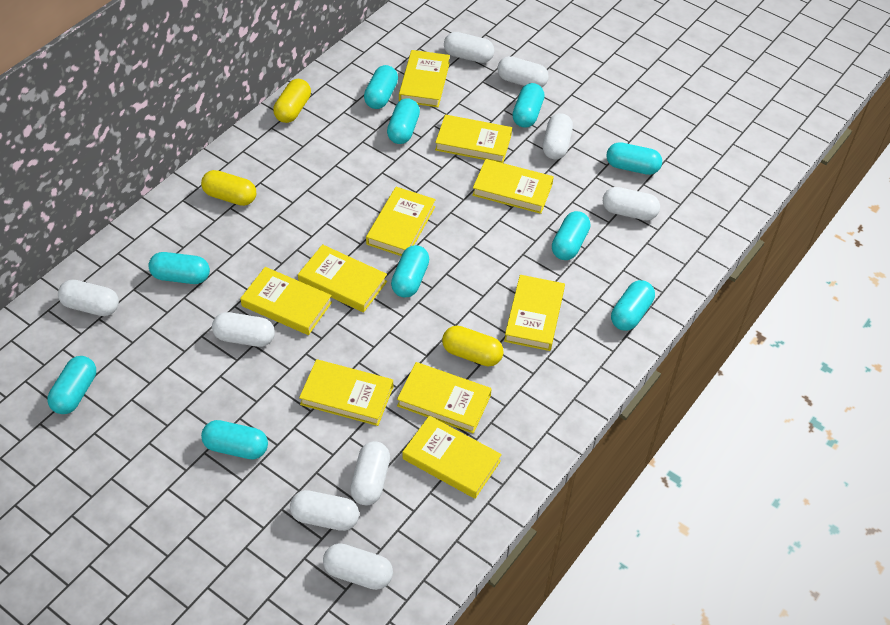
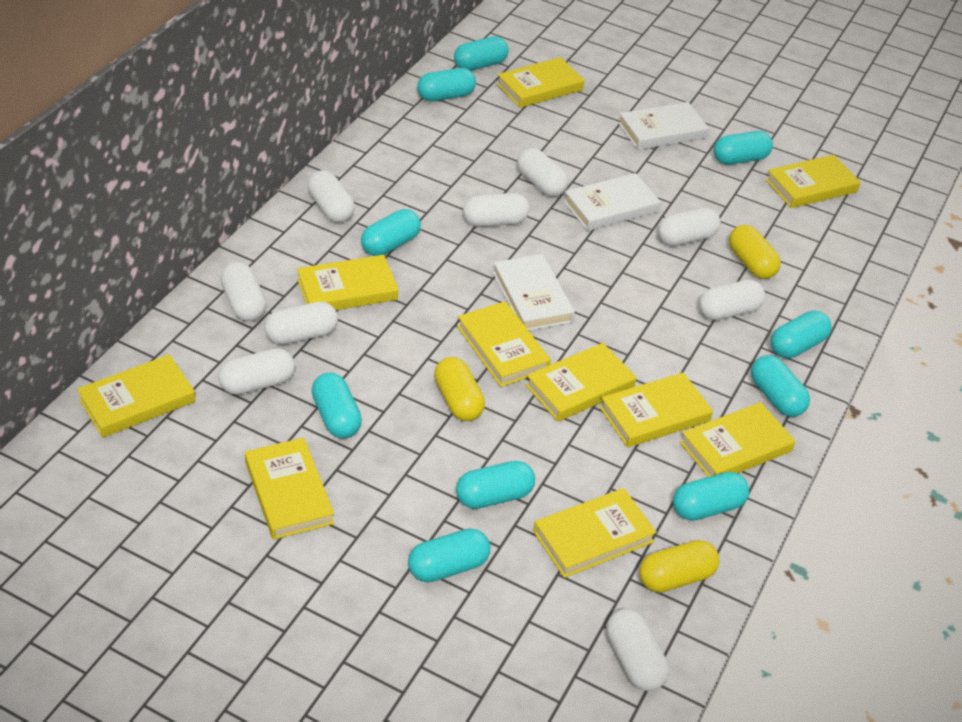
white book: 0 -> 3

